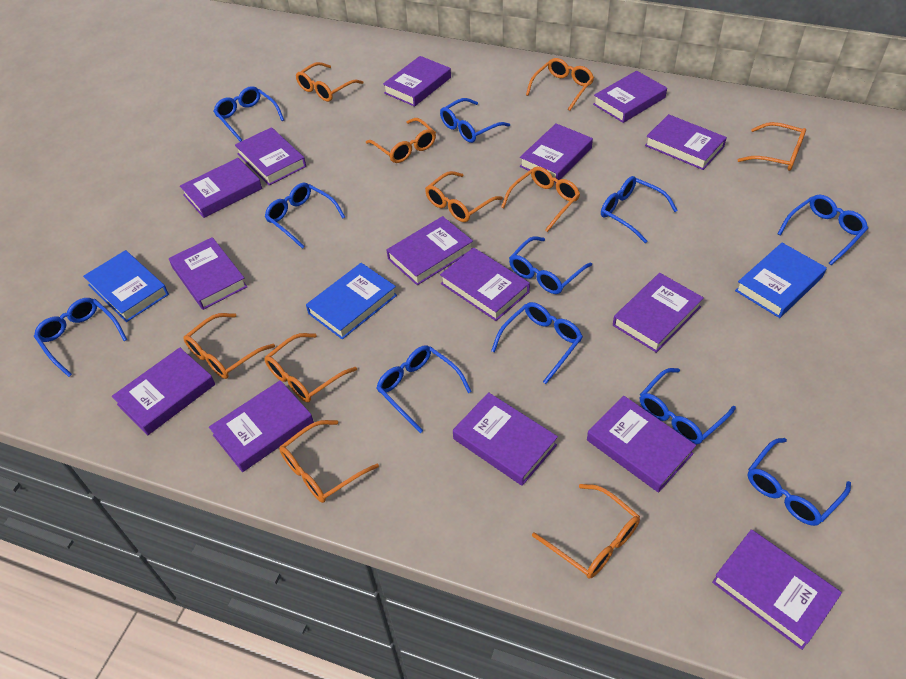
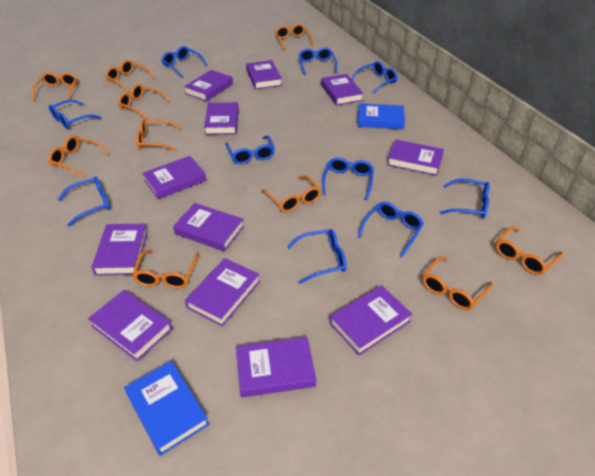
blue book: 3 -> 2
blue glasses: 11 -> 10
purple book: 15 -> 12

